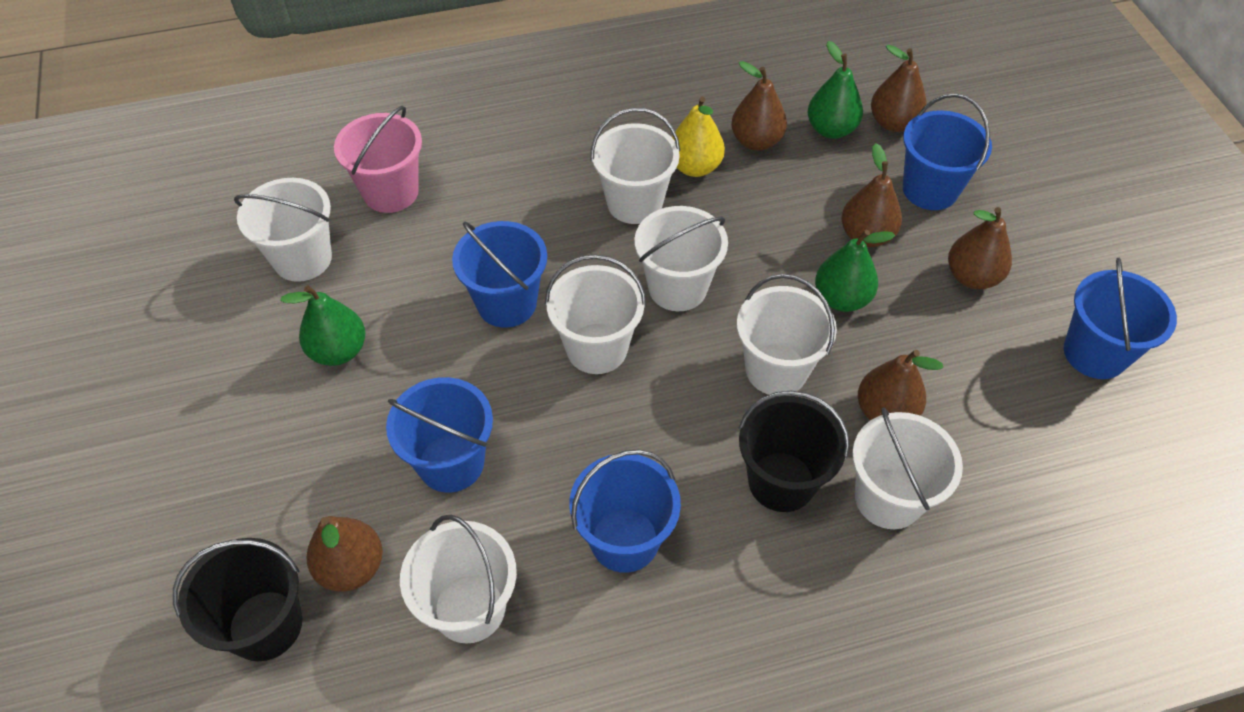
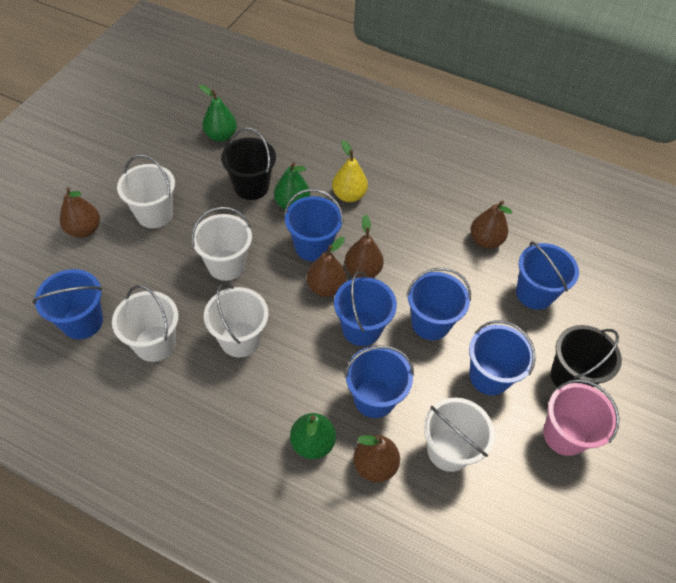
blue bucket: 5 -> 7
brown pear: 6 -> 5
white bucket: 7 -> 5

